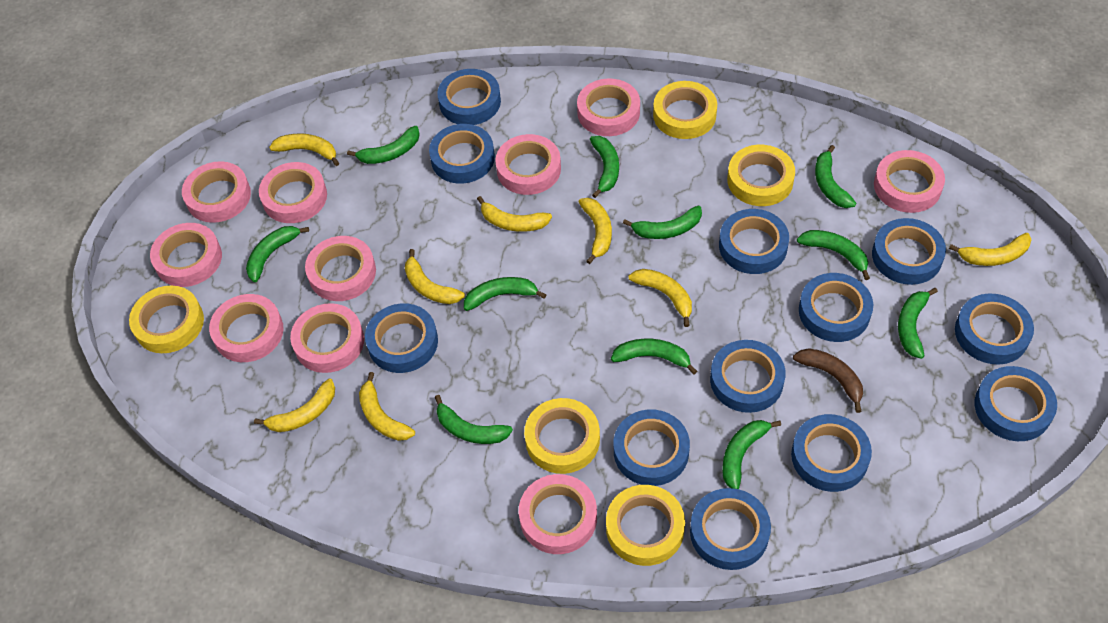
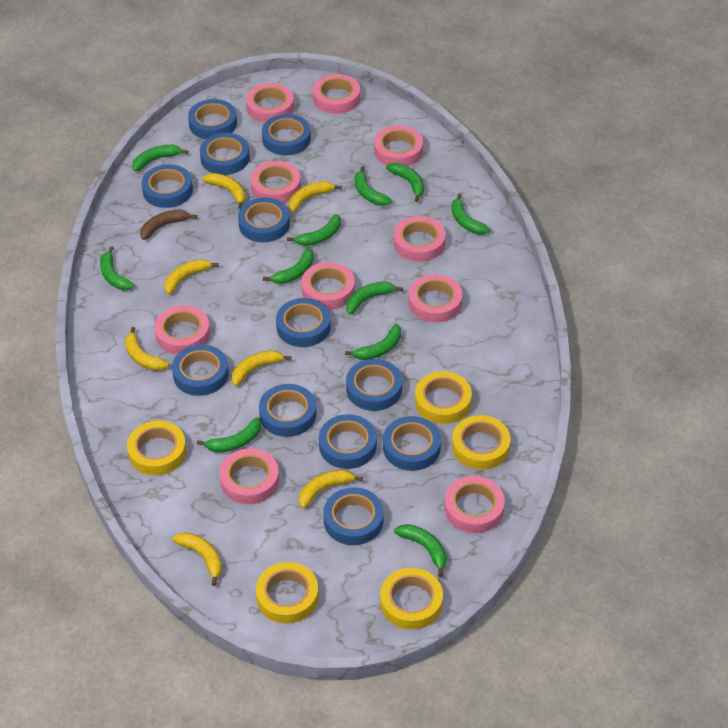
yellow banana: 8 -> 7

